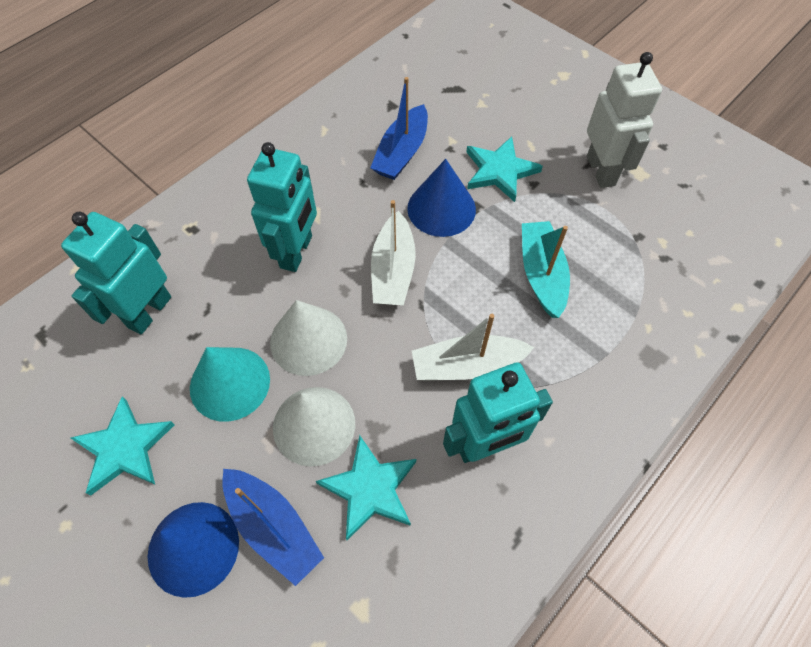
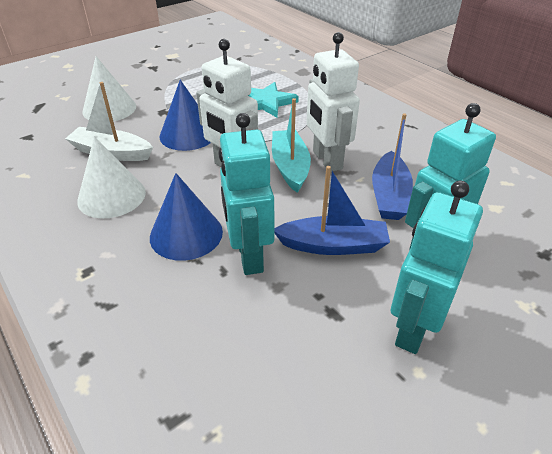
turquoise cone: 1 -> 0
turquoise star: 3 -> 1
white boat: 2 -> 1
white robot: 1 -> 2

